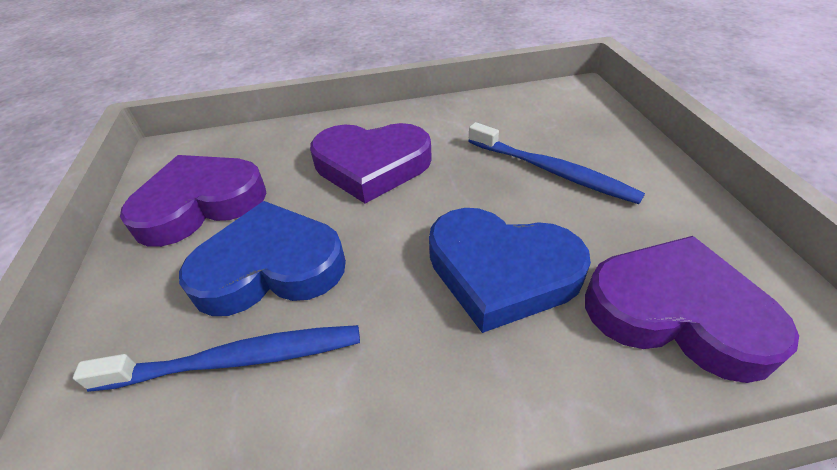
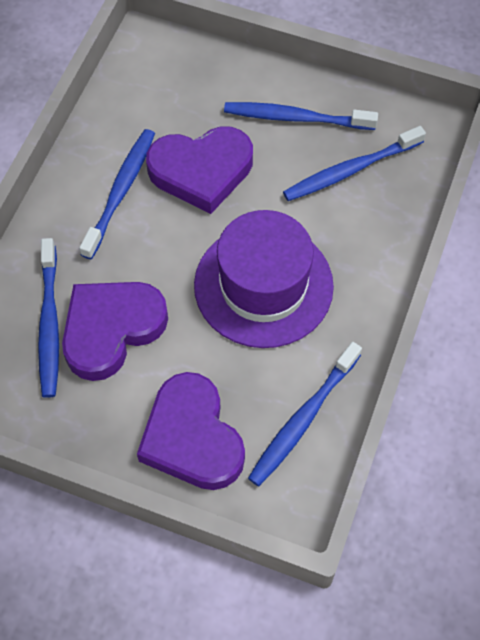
blue heart: 2 -> 0
blue toothbrush: 2 -> 5
purple hat: 0 -> 1

